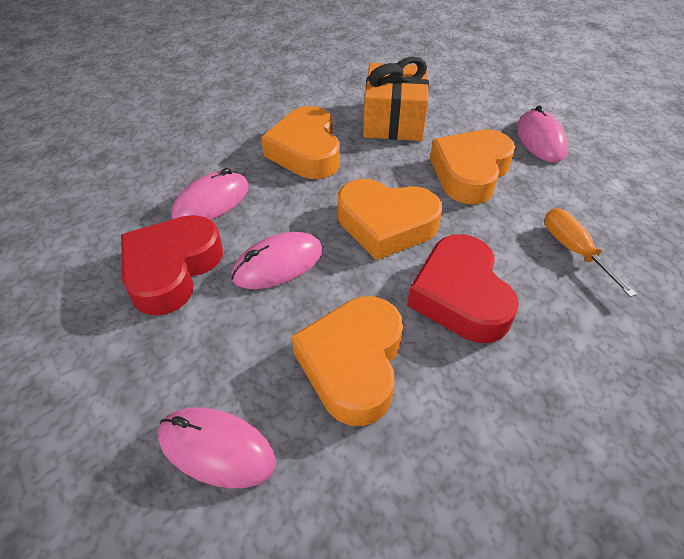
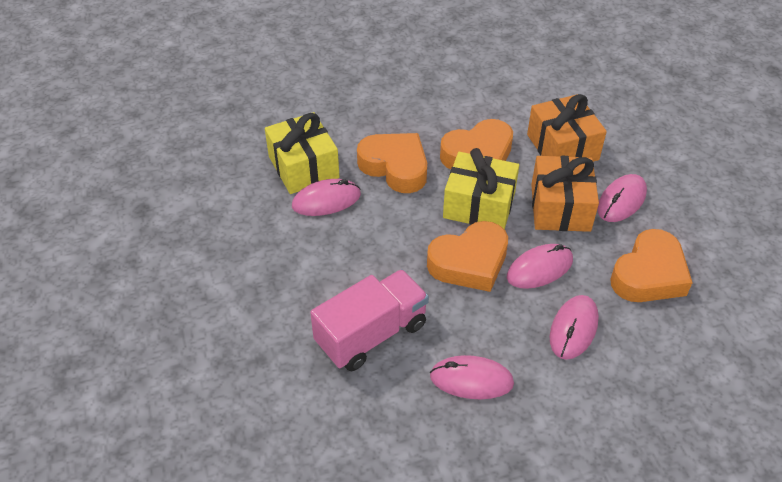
orange gift: 1 -> 2
orange screwdriver: 1 -> 0
pink mouse: 4 -> 5
pink truck: 0 -> 1
red heart: 2 -> 0
yellow gift: 0 -> 2

